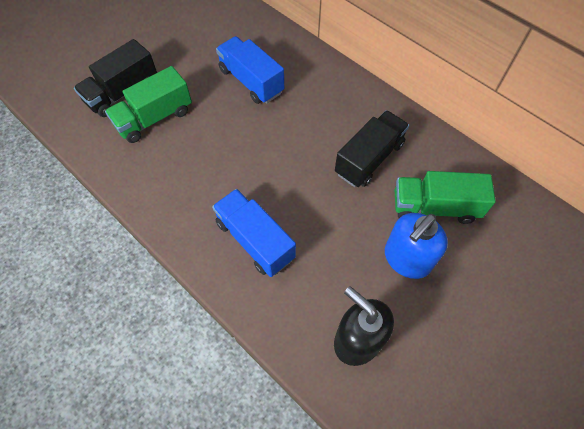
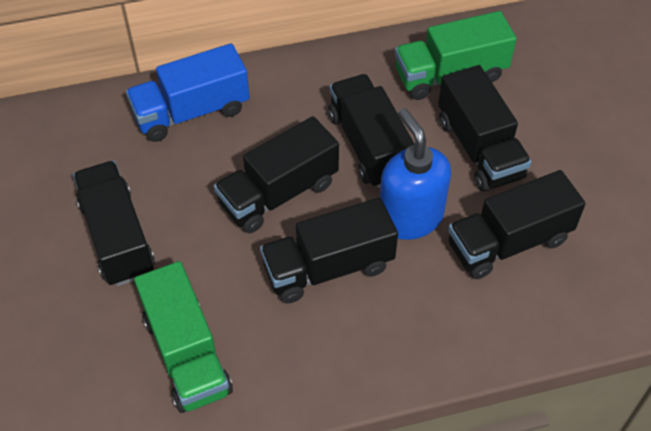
black soap dispenser: 1 -> 0
black truck: 2 -> 6
blue truck: 2 -> 1

